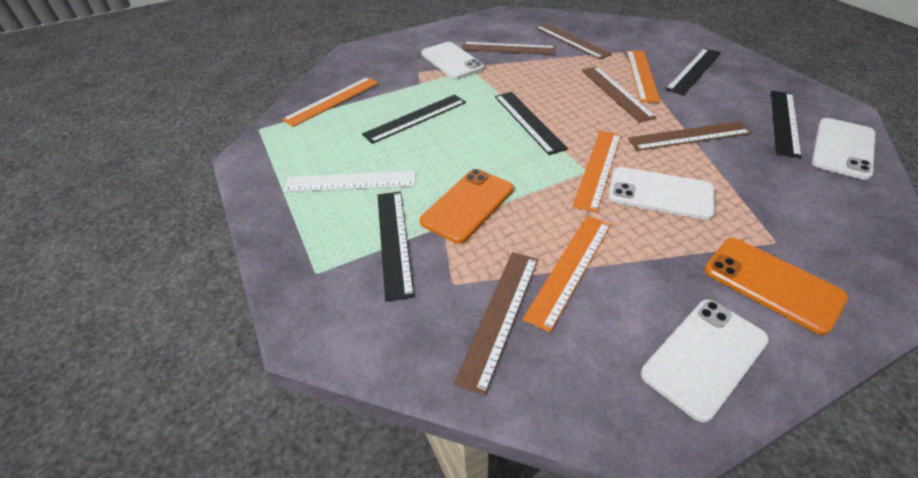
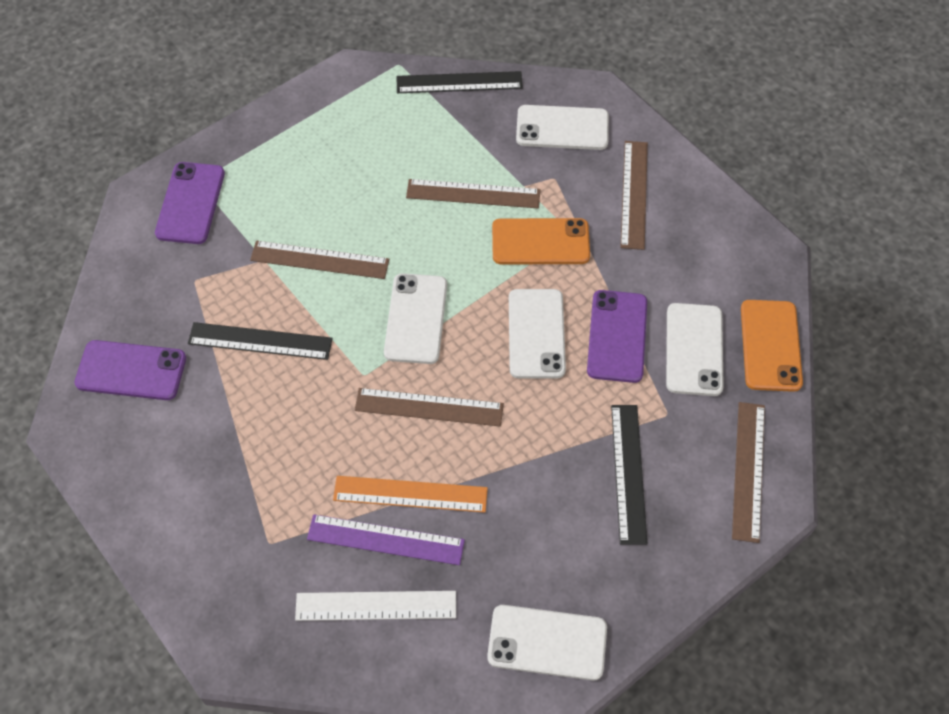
black ruler: 5 -> 3
orange ruler: 4 -> 1
purple phone: 0 -> 3
purple ruler: 0 -> 1
white phone: 4 -> 5

